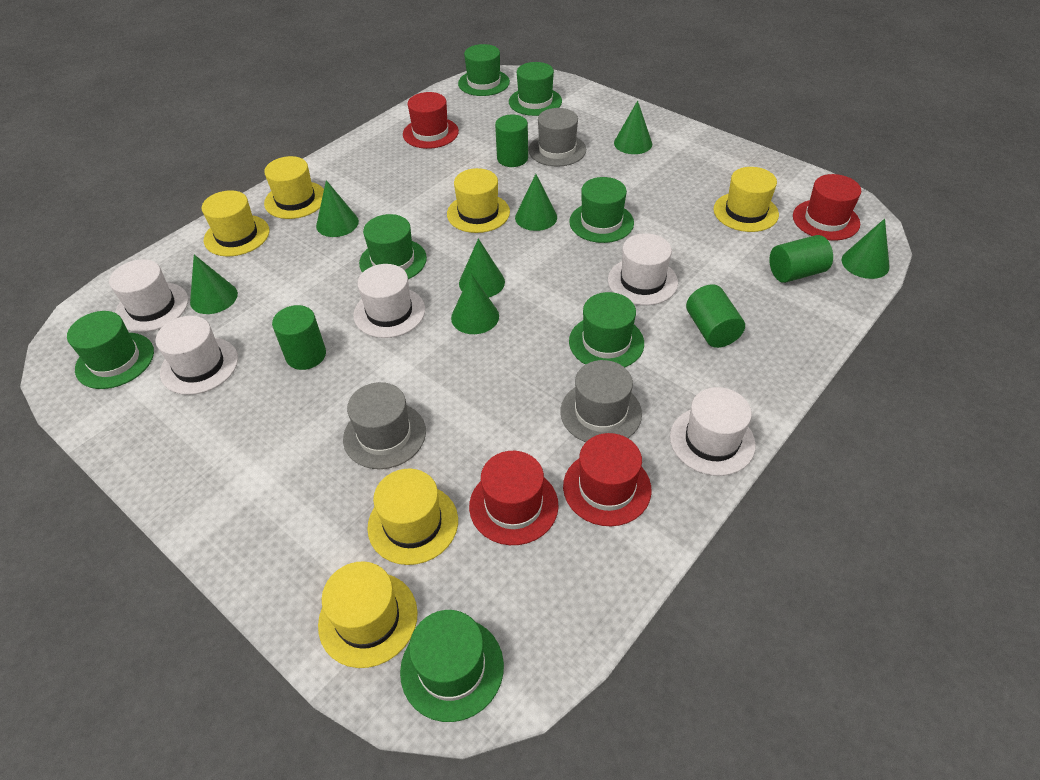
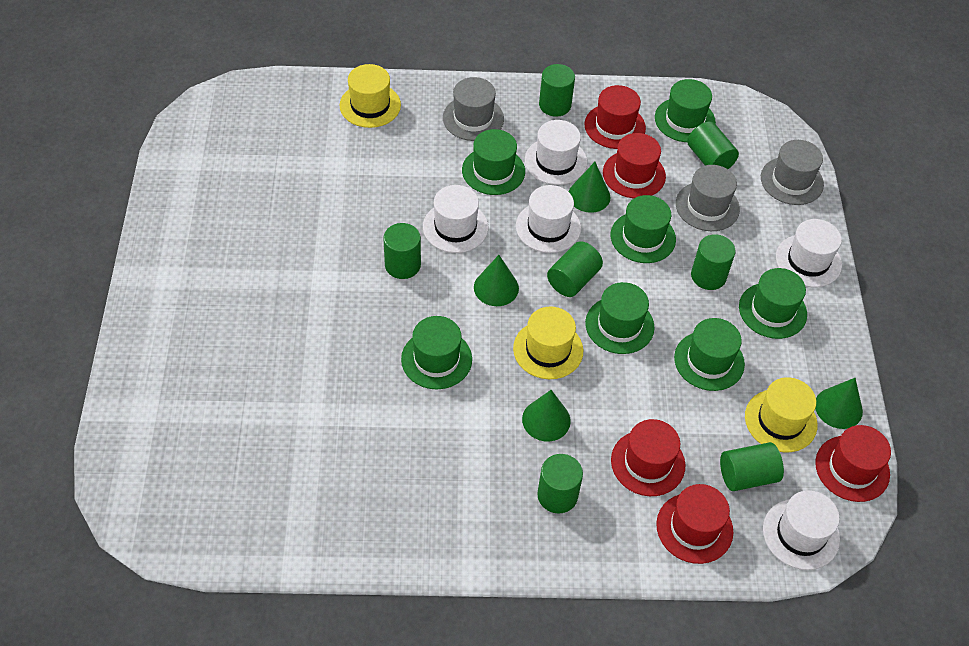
green cone: 7 -> 4
green cylinder: 4 -> 7
red hat: 4 -> 5
yellow hat: 6 -> 3

